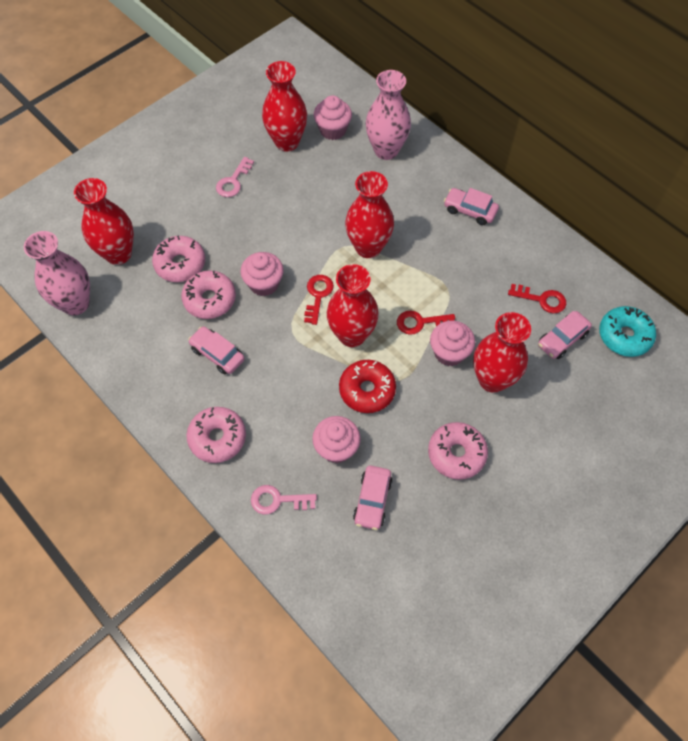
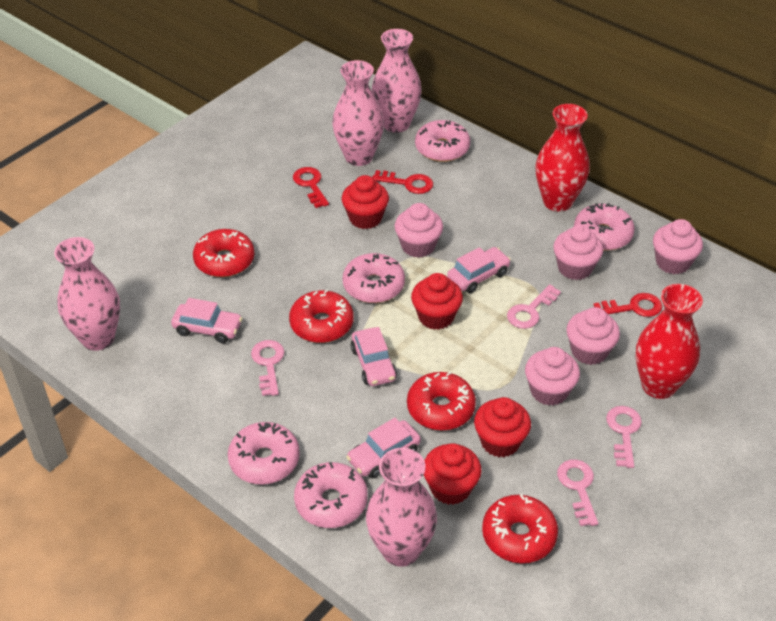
pink cupcake: 4 -> 5
pink donut: 4 -> 5
pink key: 2 -> 4
pink vase: 2 -> 4
red cupcake: 0 -> 4
red donut: 1 -> 4
red vase: 5 -> 2
turquoise donut: 1 -> 0

